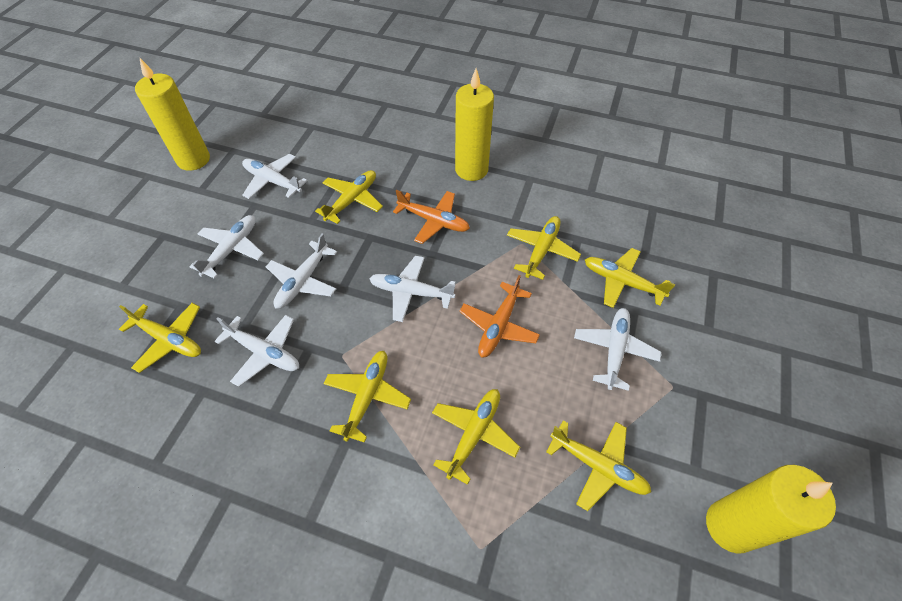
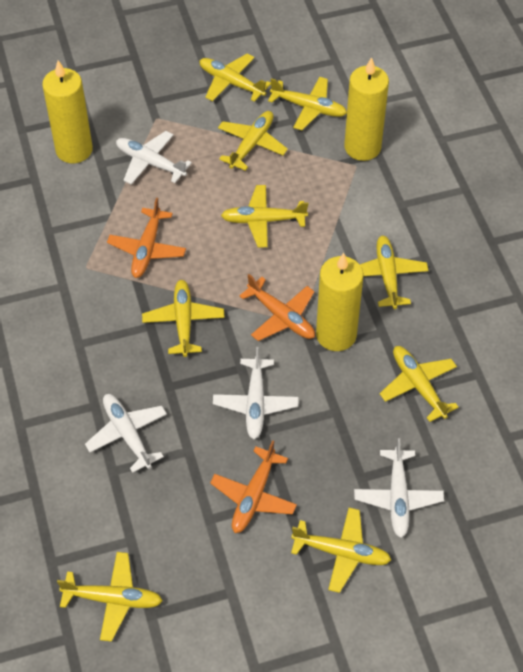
orange plane: 2 -> 3
white plane: 6 -> 4
yellow plane: 7 -> 9

